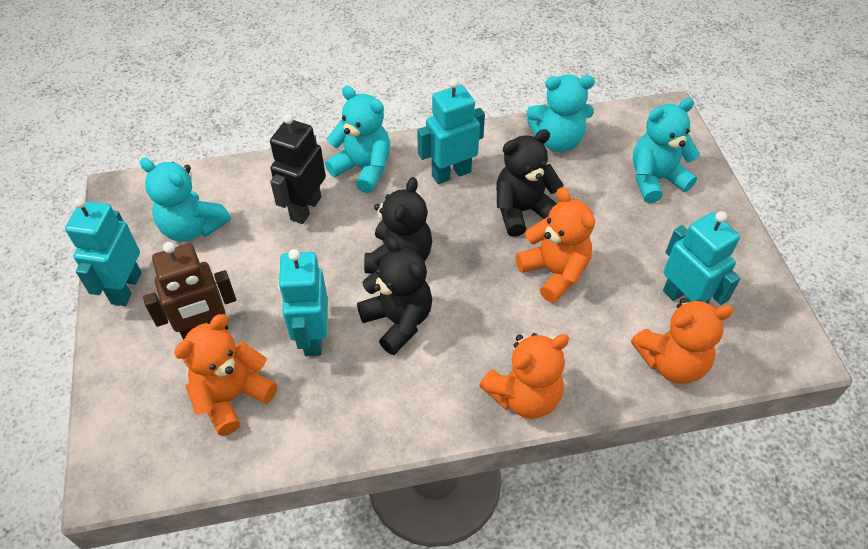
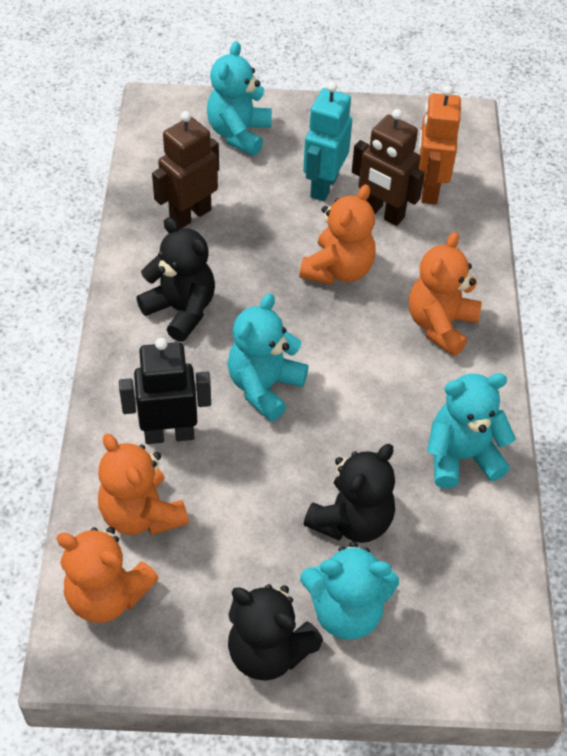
brown robot: 1 -> 2
orange robot: 0 -> 1
turquoise robot: 4 -> 1

